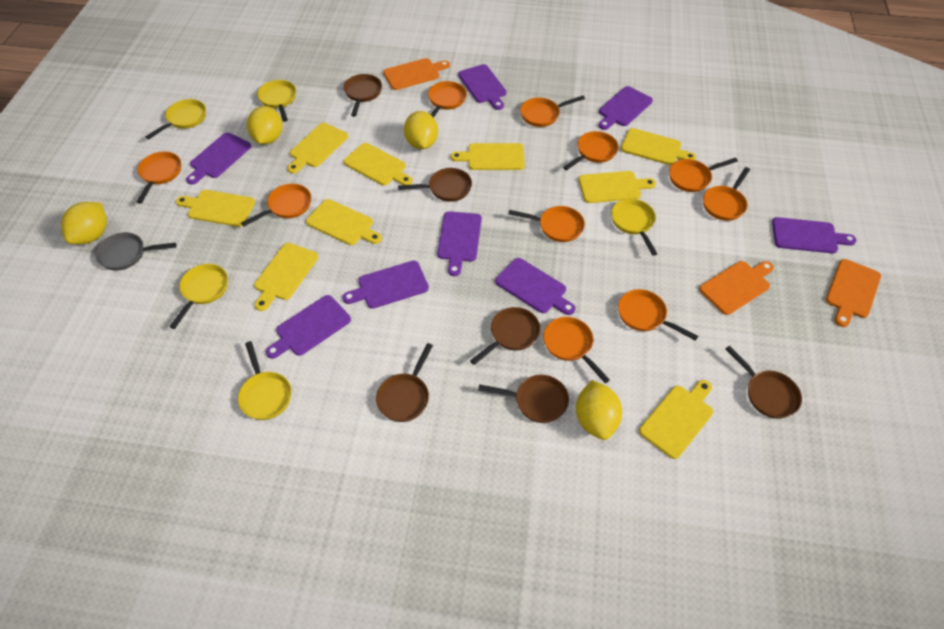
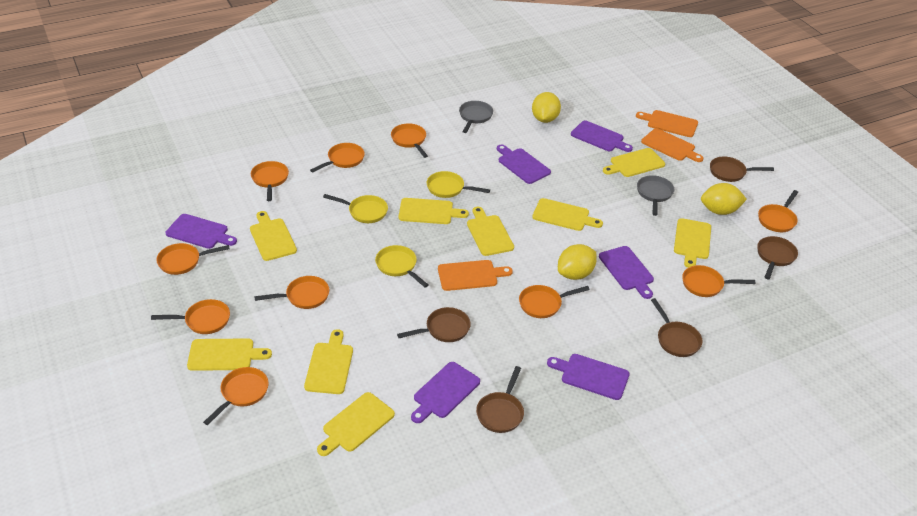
brown pan: 6 -> 5
grey pan: 1 -> 2
purple cutting board: 8 -> 6
yellow lemon: 4 -> 3
yellow pan: 5 -> 3

